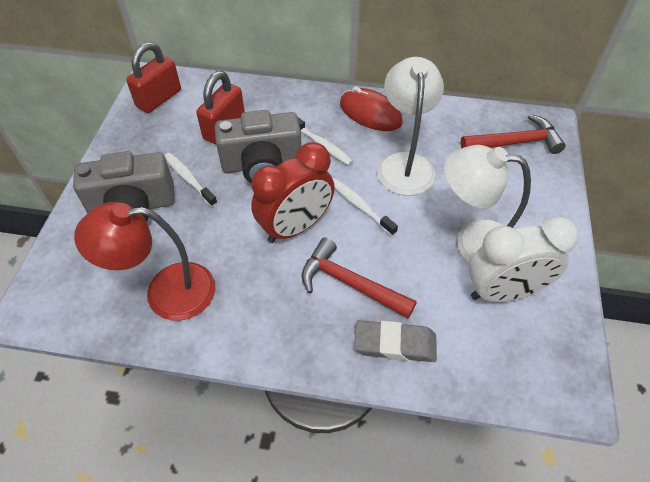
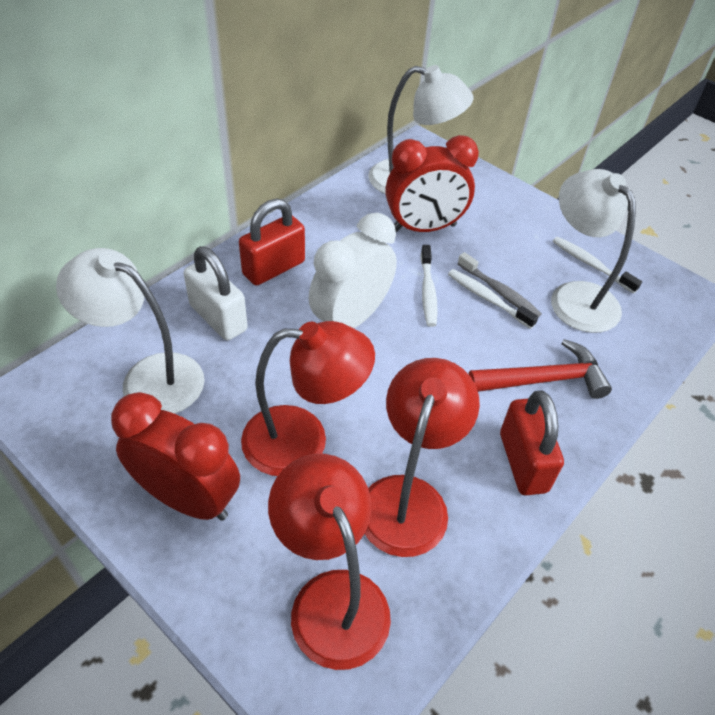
grey camera: 2 -> 0
grey eraser: 1 -> 0
grey toothbrush: 0 -> 1
red clock: 1 -> 2
red hammer: 2 -> 1
red lamp: 1 -> 3
red mouse: 1 -> 0
white lamp: 2 -> 3
white padlock: 0 -> 1

